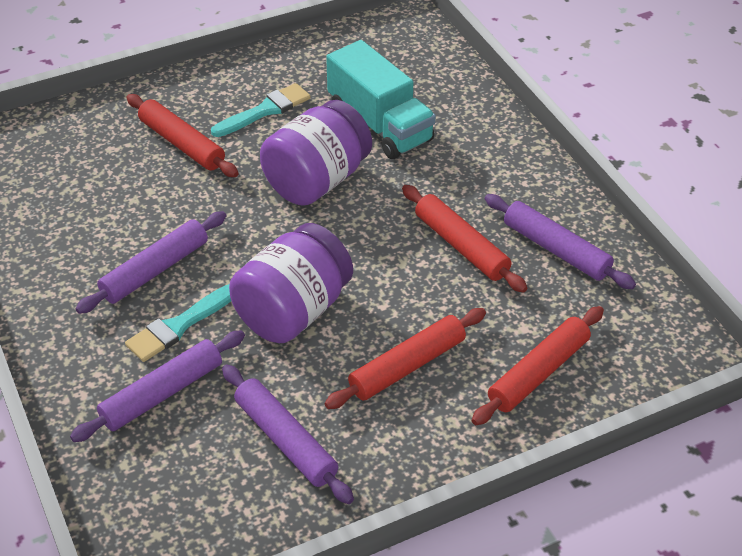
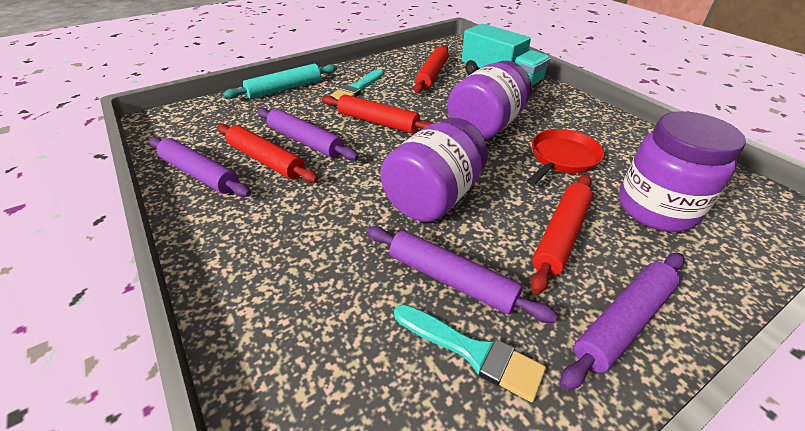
purple jar: 2 -> 3
red pan: 0 -> 1
turquoise rolling pin: 0 -> 1

